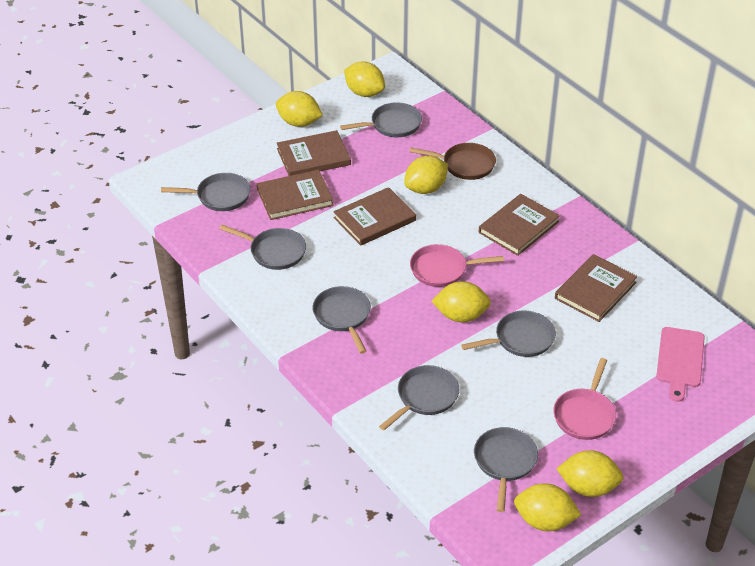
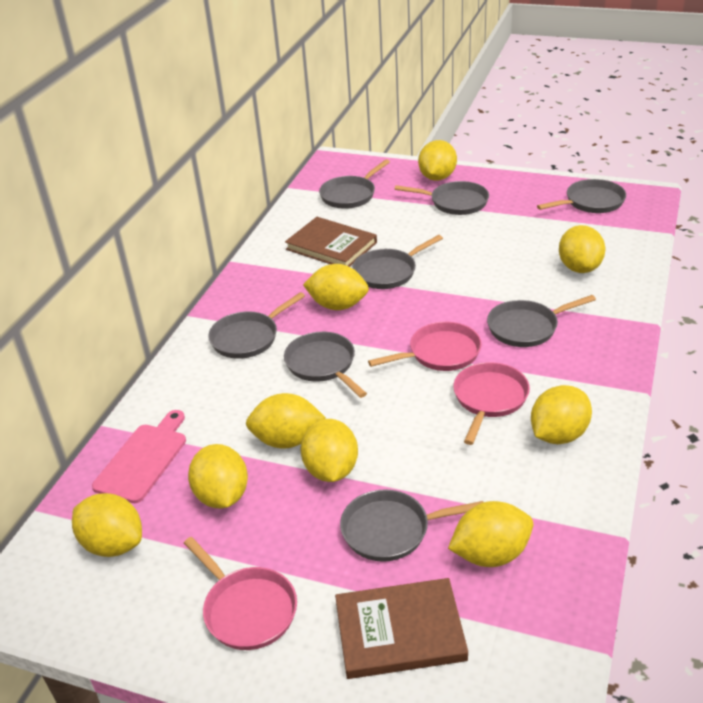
brown book: 5 -> 2
brown pan: 1 -> 0
grey pan: 7 -> 8
pink pan: 2 -> 3
yellow lemon: 6 -> 9

